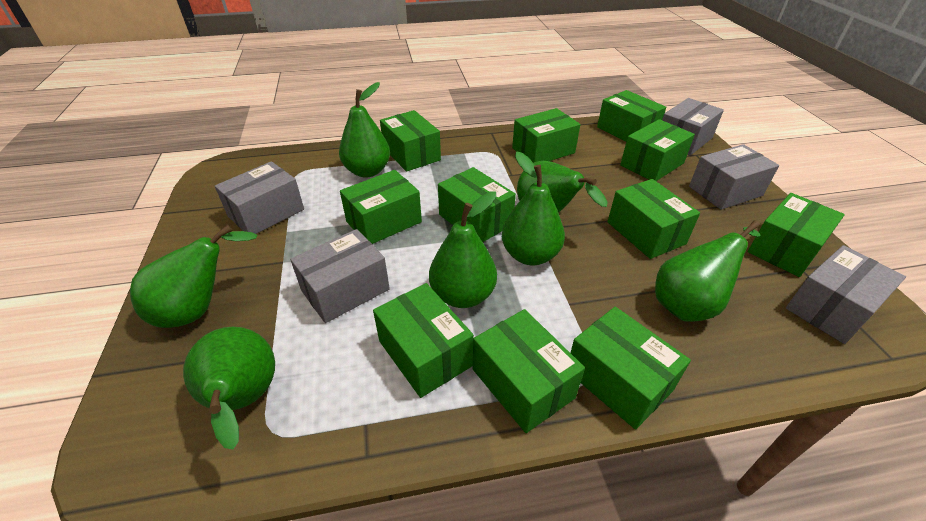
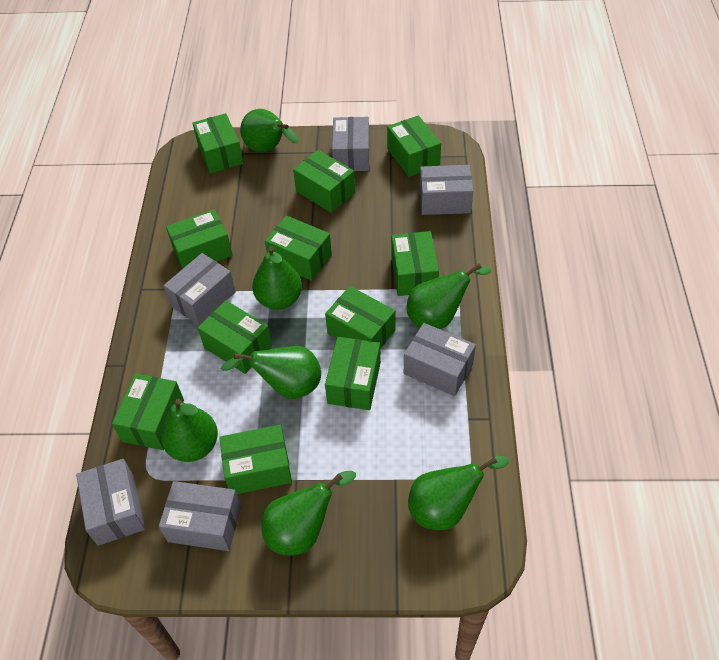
grey box: 5 -> 6

